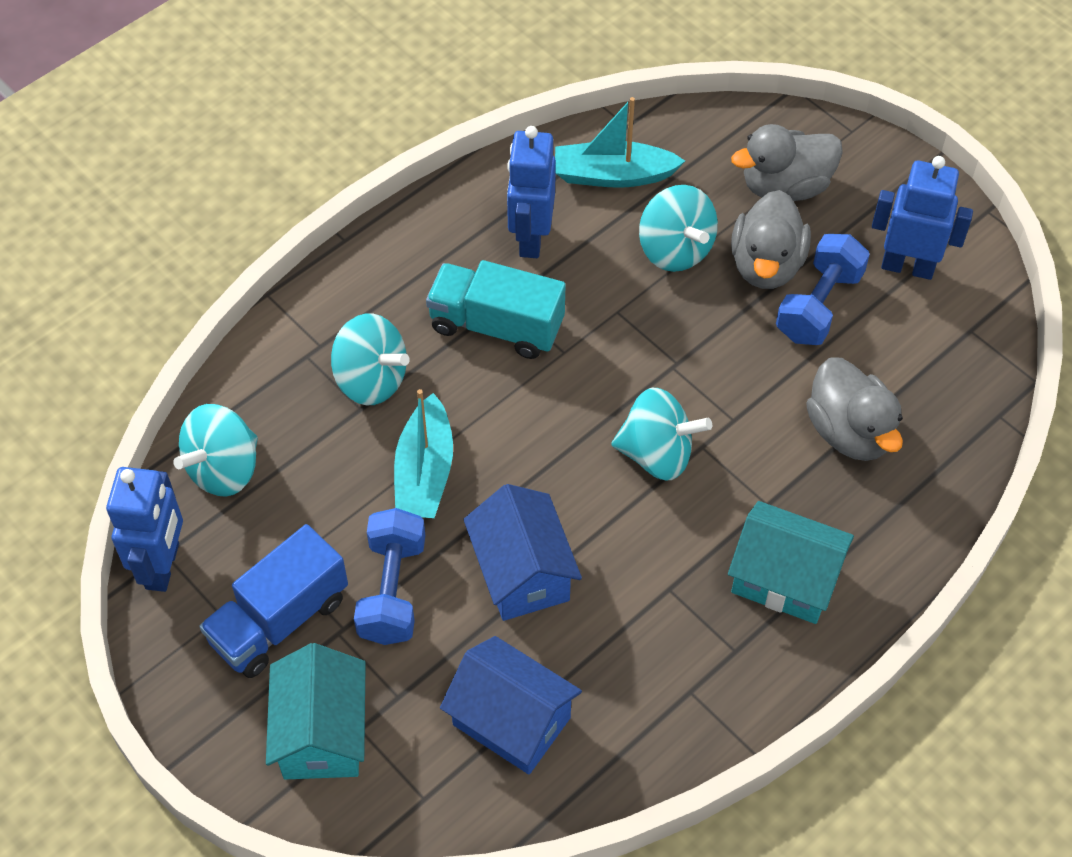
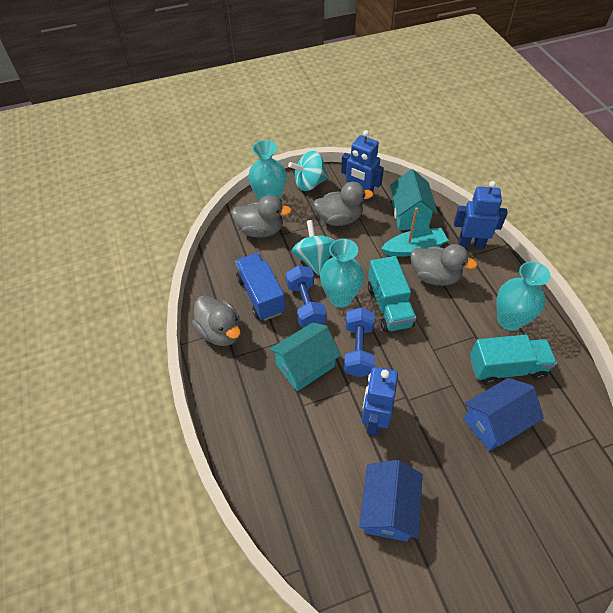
grey duck: 3 -> 4
turquoise boat: 2 -> 1
turquoise spinning top: 4 -> 2
turquoise truck: 1 -> 2
turquoise vase: 0 -> 3

